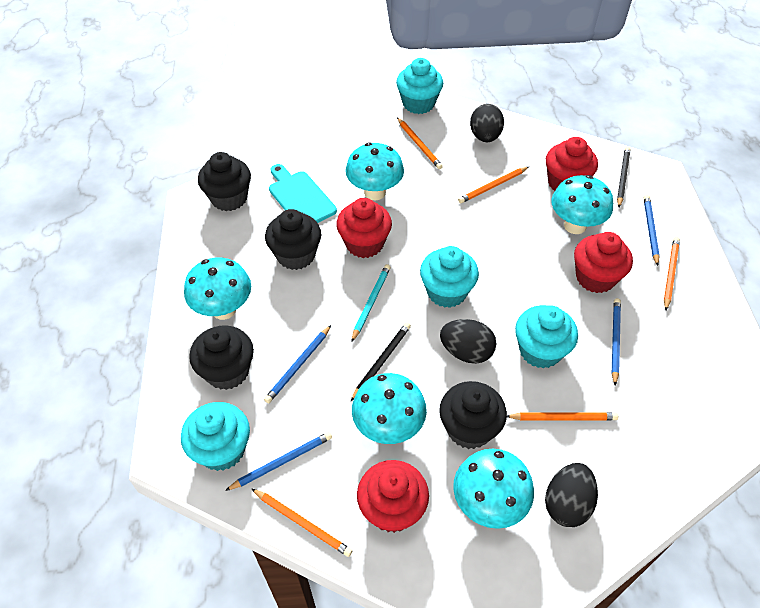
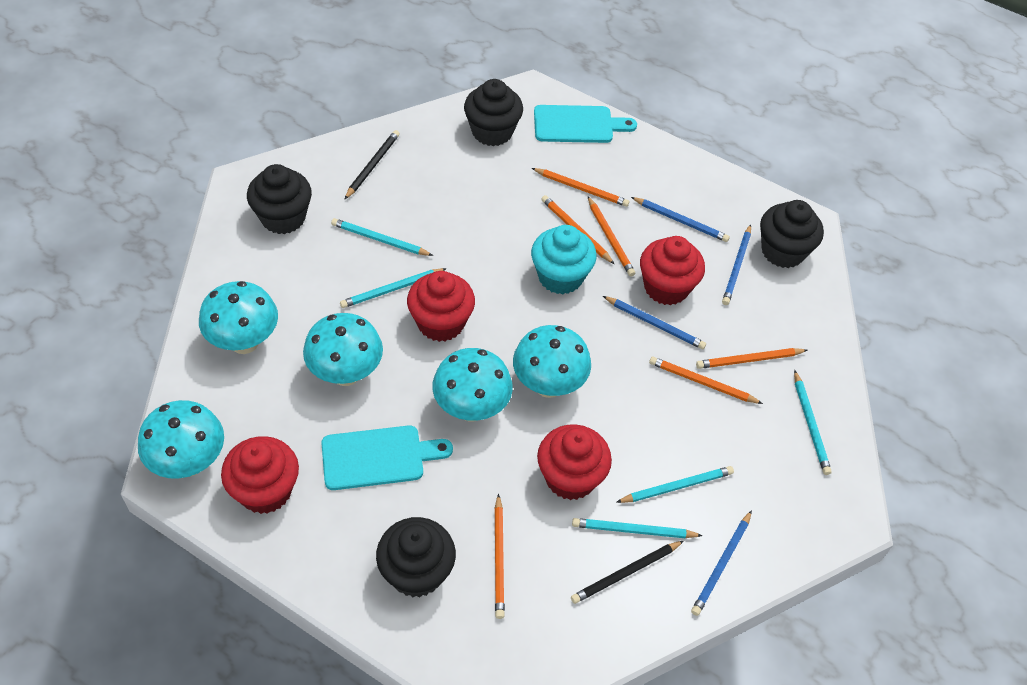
black egg: 3 -> 0
orange pencil: 5 -> 6
turquoise cupcake: 4 -> 1
turquoise cutting board: 1 -> 2
turquoise pencil: 1 -> 5

